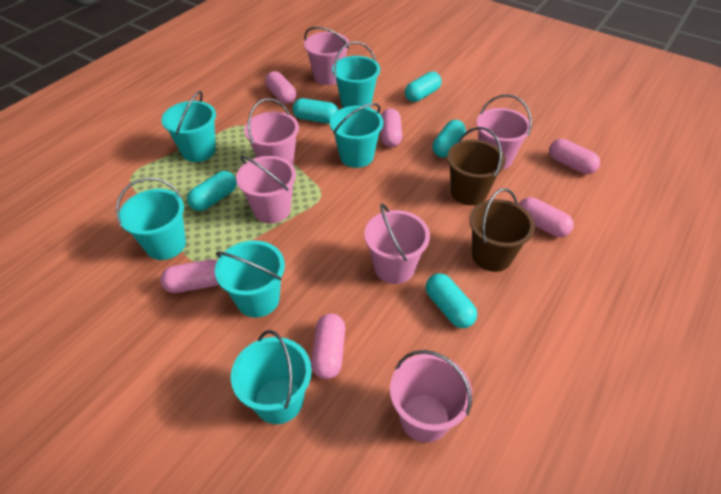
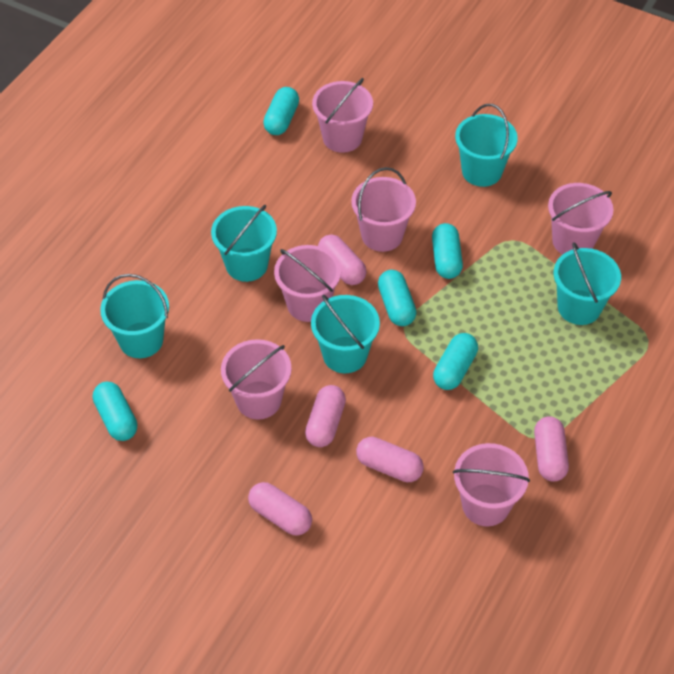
brown bucket: 2 -> 0
pink capsule: 6 -> 5
turquoise bucket: 6 -> 5

